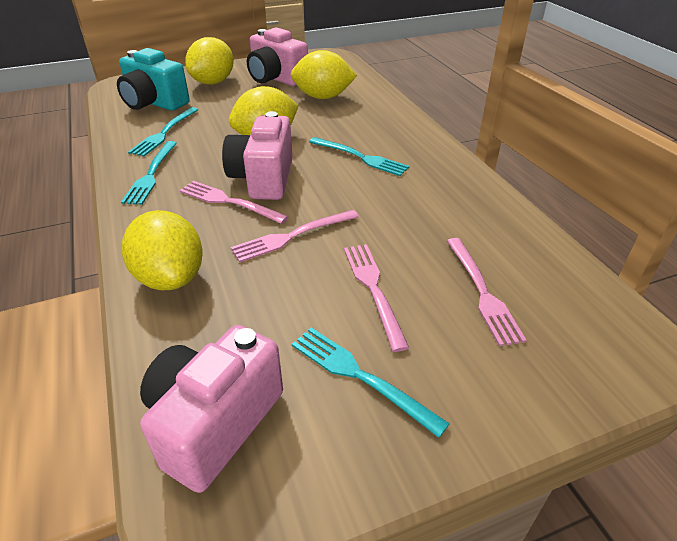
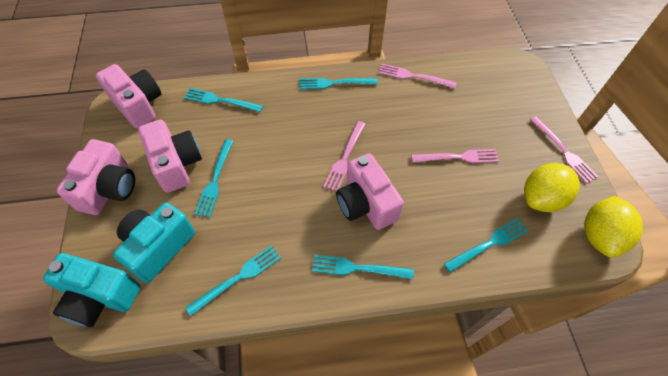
pink camera: 3 -> 4
turquoise camera: 1 -> 2
turquoise fork: 4 -> 6
yellow lemon: 4 -> 2

